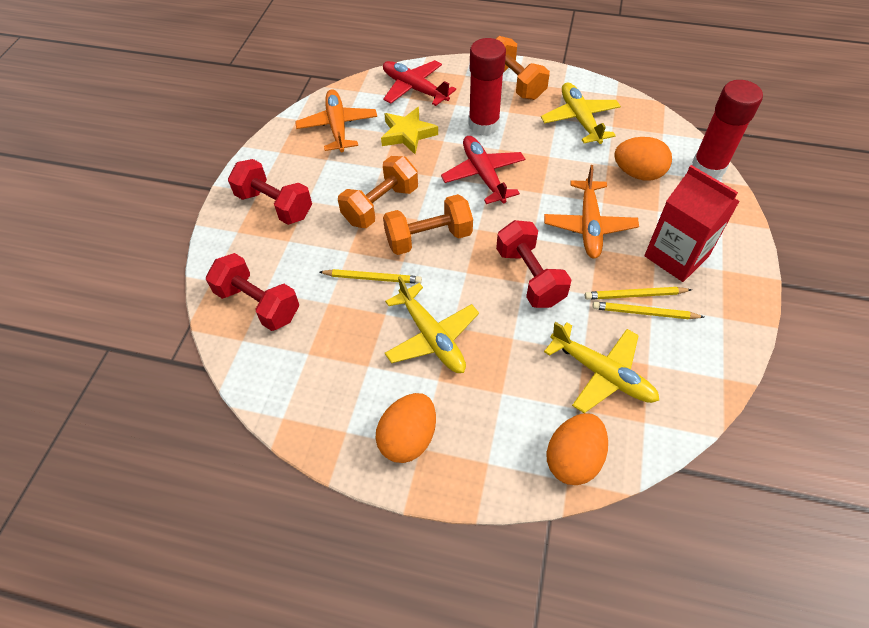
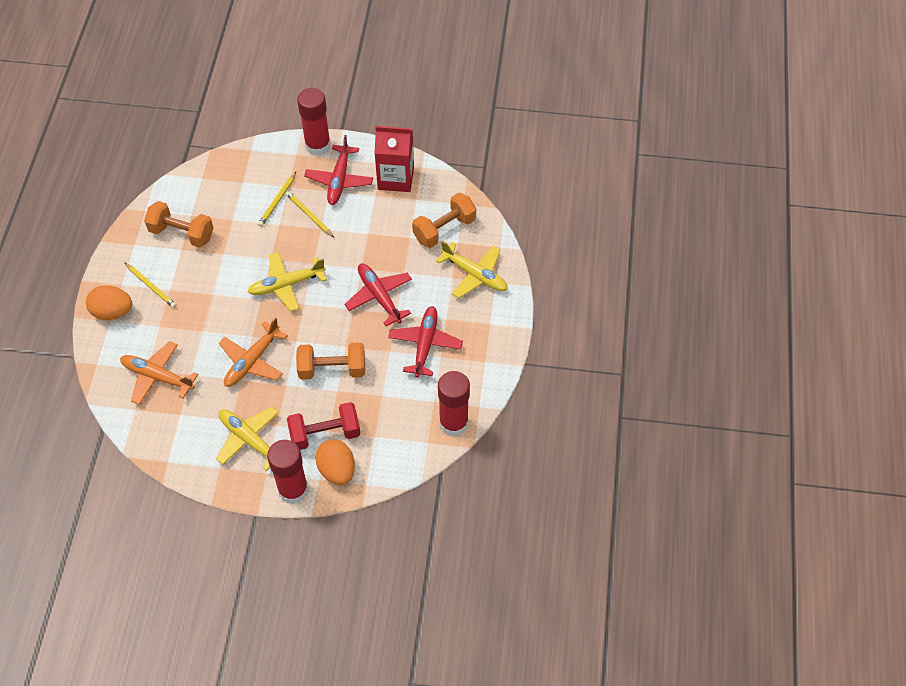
orange egg: 3 -> 2
red dumbbell: 3 -> 1
red glue stick: 2 -> 3
red plane: 2 -> 3
yellow star: 1 -> 0

